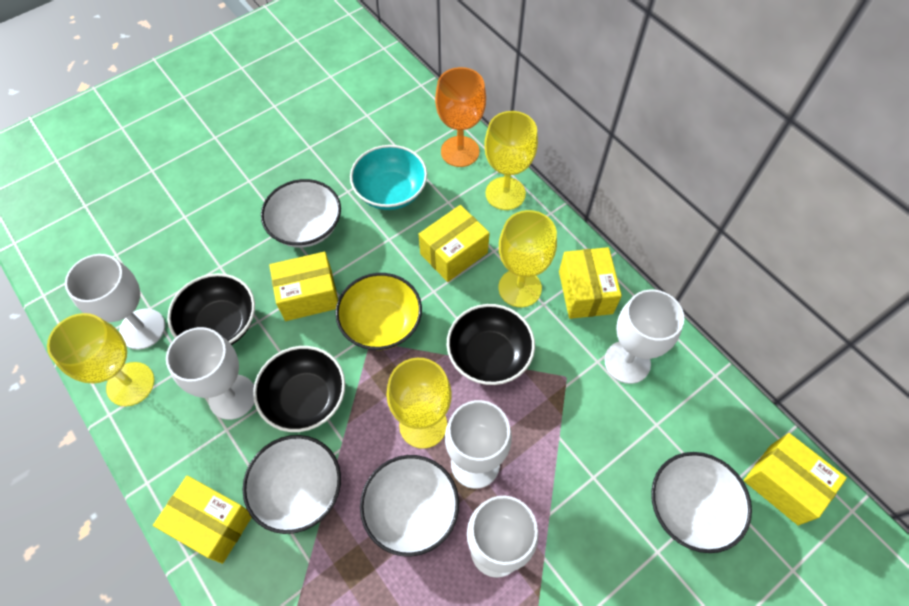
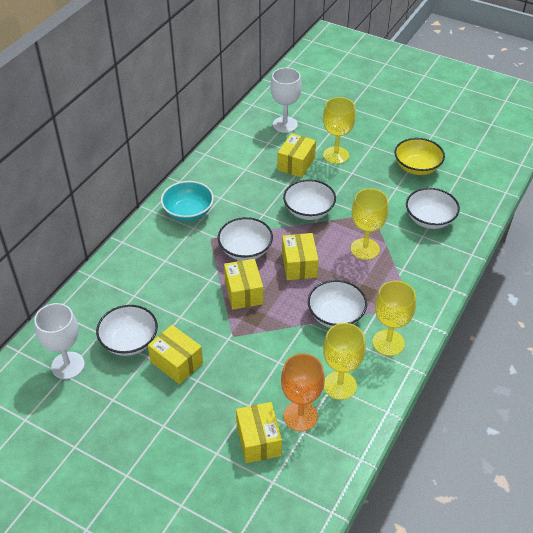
black bowl: 3 -> 0
white bowl: 4 -> 5
white goblet: 5 -> 2

